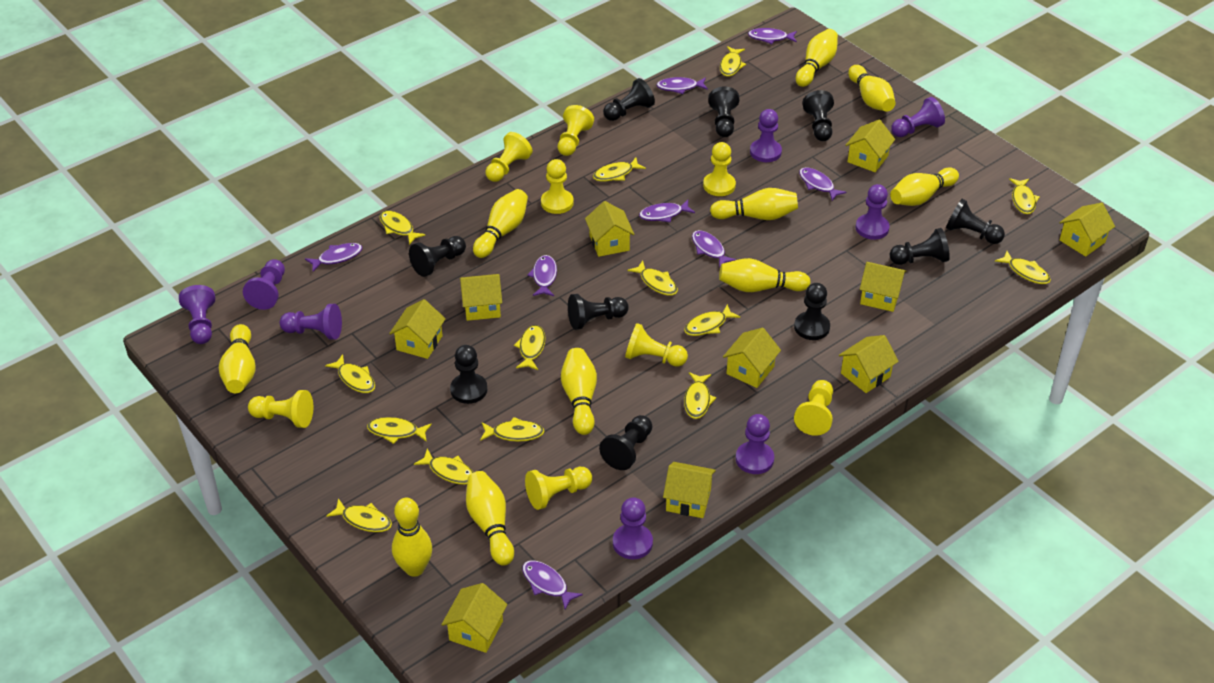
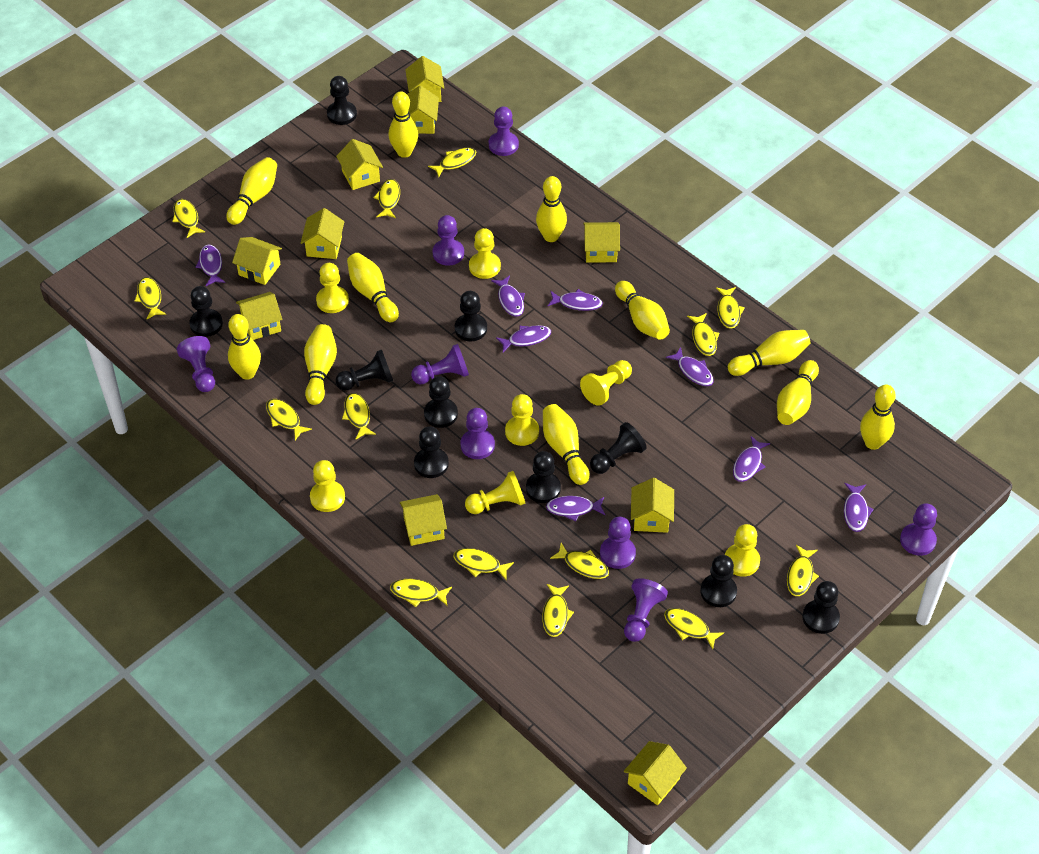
yellow bowling pin: 10 -> 11
yellow pawn: 8 -> 7

